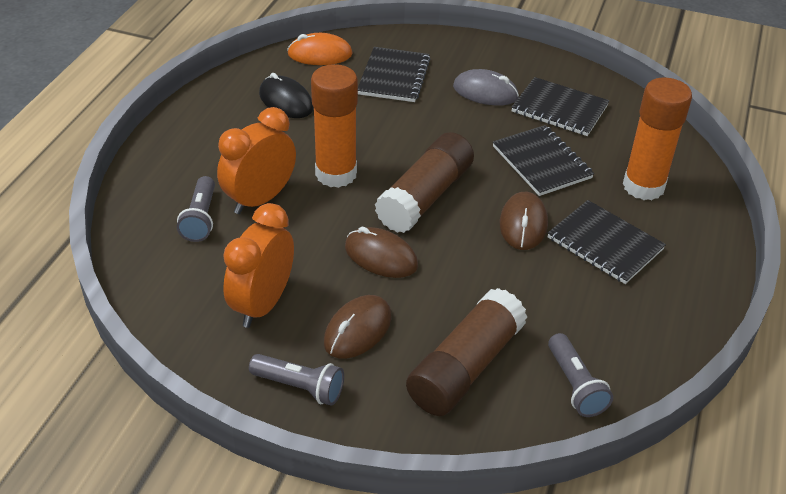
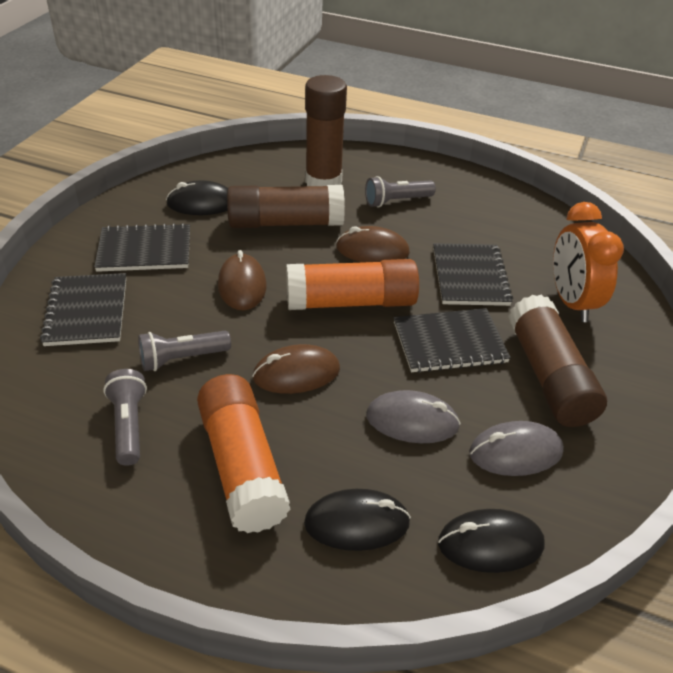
black mouse: 1 -> 3
brown glue stick: 2 -> 3
grey mouse: 1 -> 2
orange clock: 2 -> 1
orange mouse: 1 -> 0

